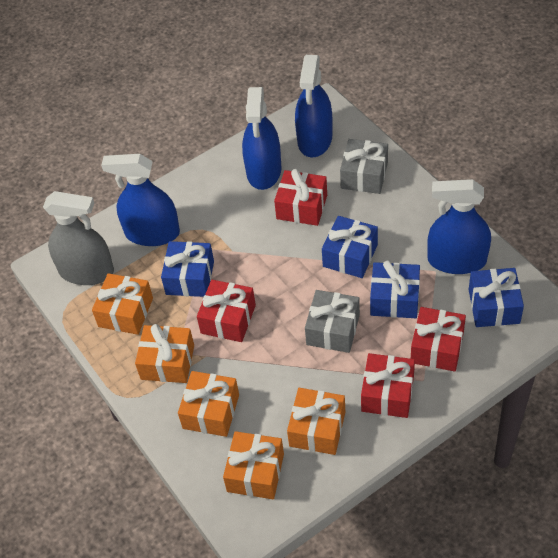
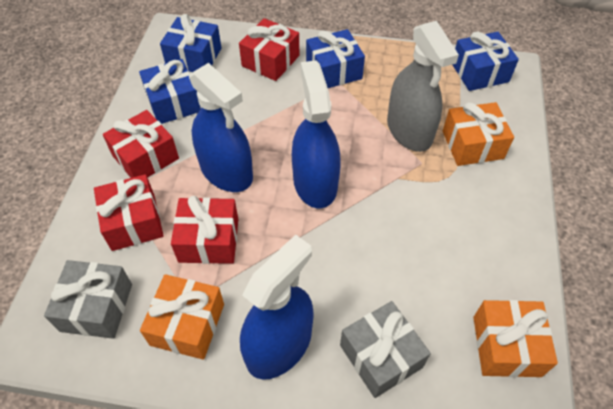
blue spray bottle: 4 -> 3
orange gift: 5 -> 3

